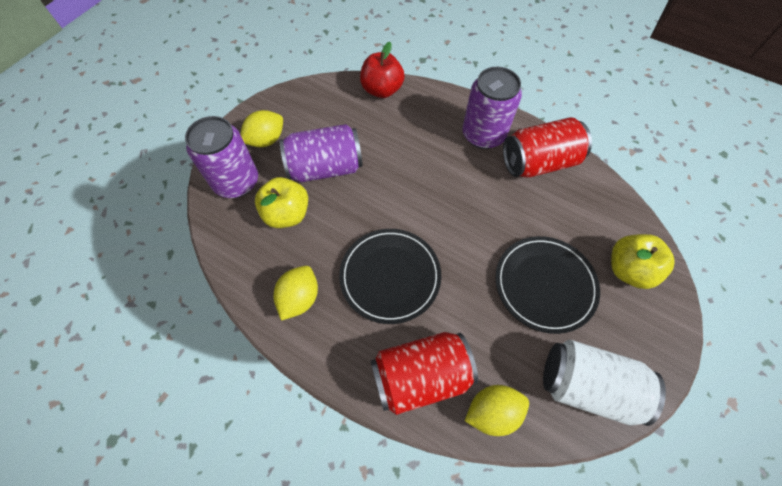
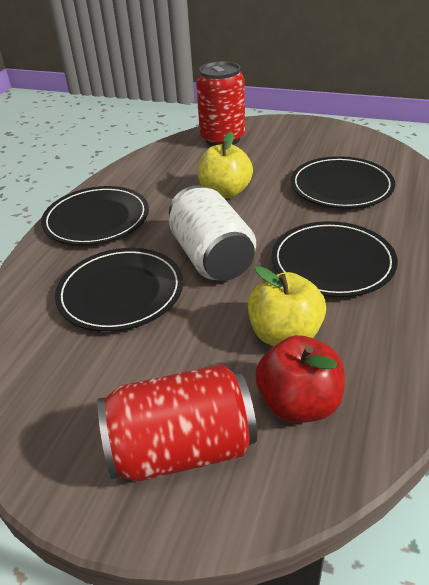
black plate: 2 -> 4
purple can: 3 -> 0
yellow lemon: 3 -> 0

